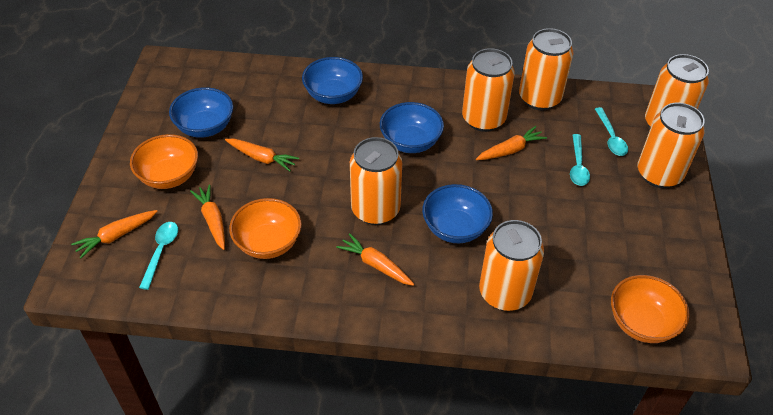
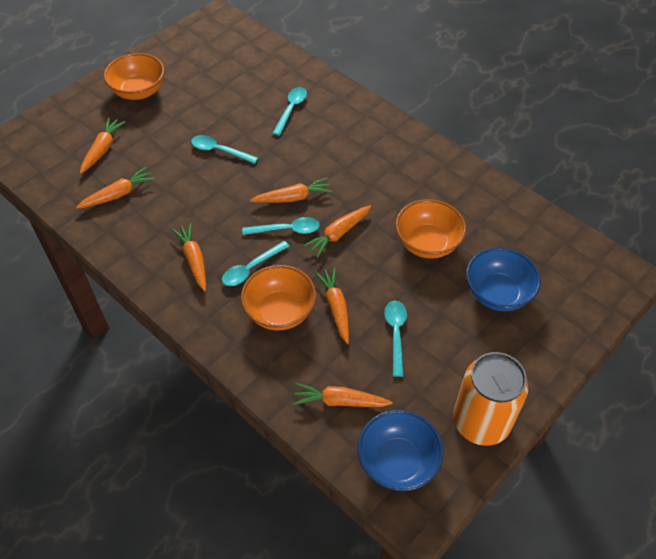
blue bowl: 4 -> 2
orange can: 6 -> 1
orange carrot: 5 -> 7
turquoise spoon: 3 -> 5

